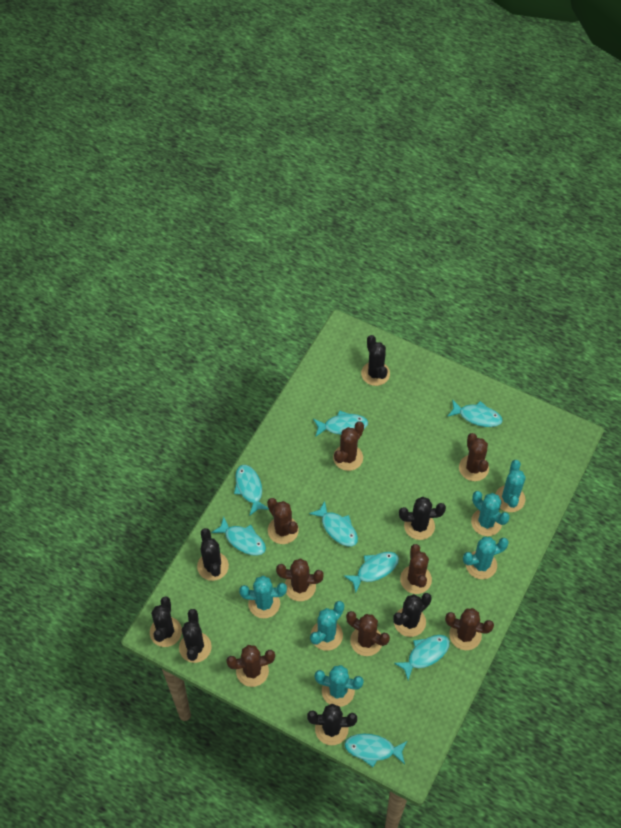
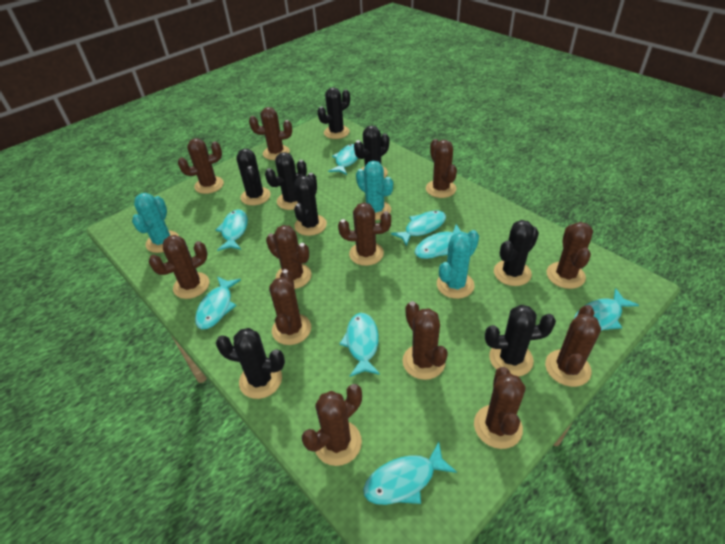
black cactus: 7 -> 8
brown cactus: 8 -> 12
turquoise cactus: 6 -> 3

